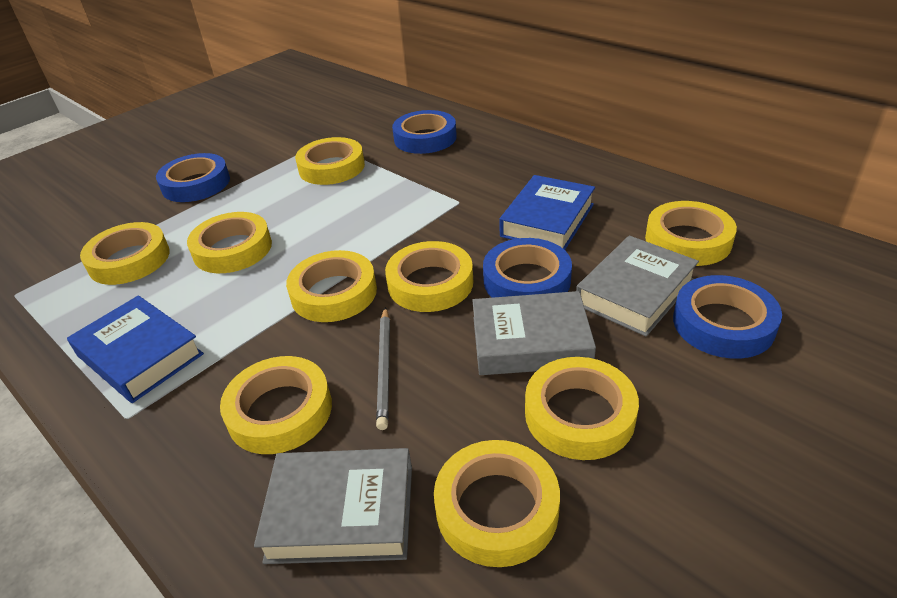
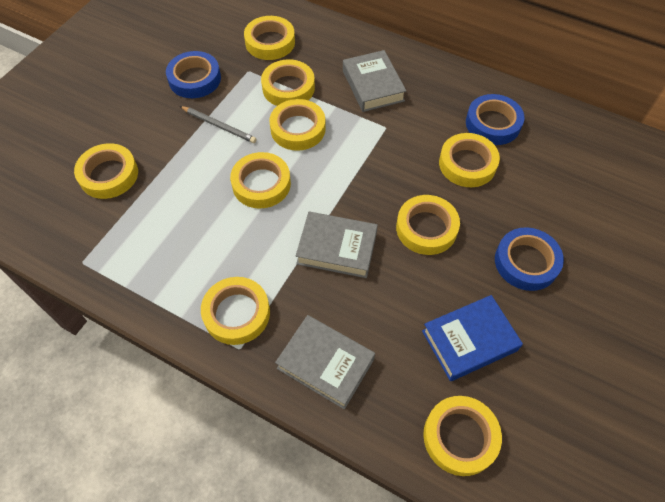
blue book: 2 -> 1
blue tape: 4 -> 3

